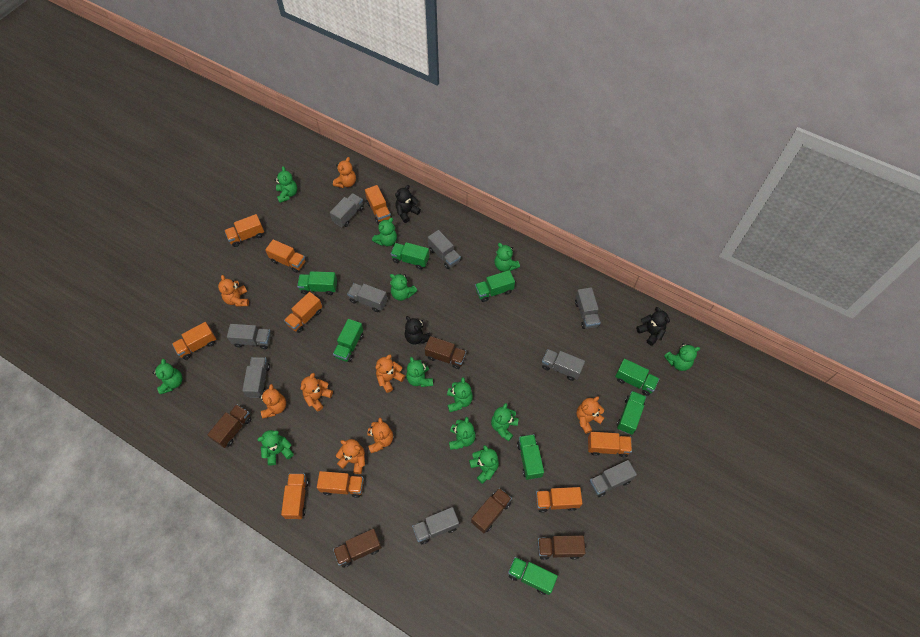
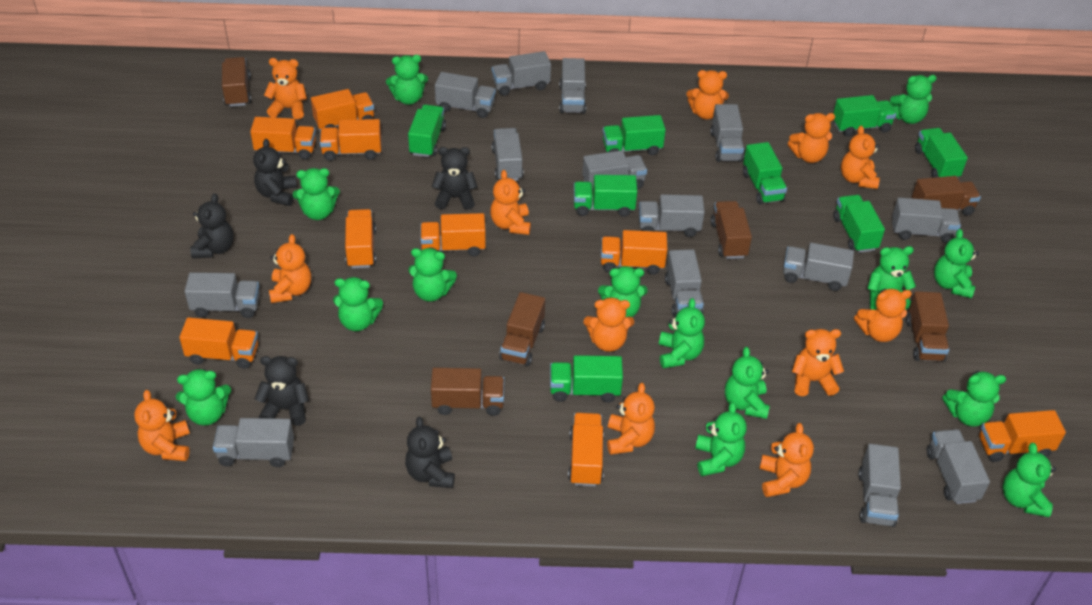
black teddy bear: 3 -> 5
brown truck: 5 -> 6
green teddy bear: 12 -> 14
grey truck: 9 -> 14
orange teddy bear: 8 -> 12

